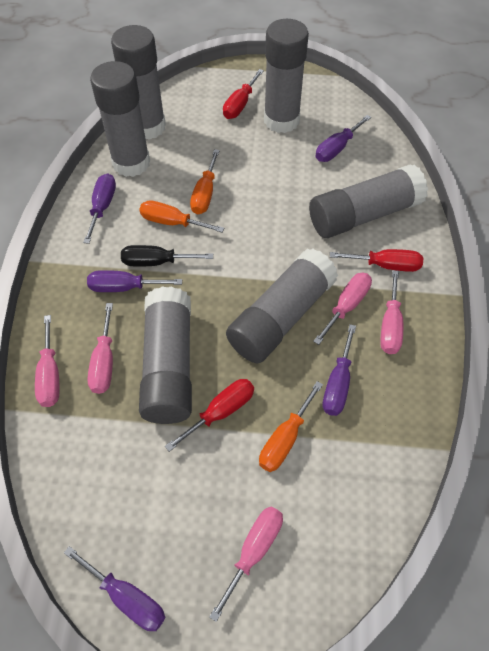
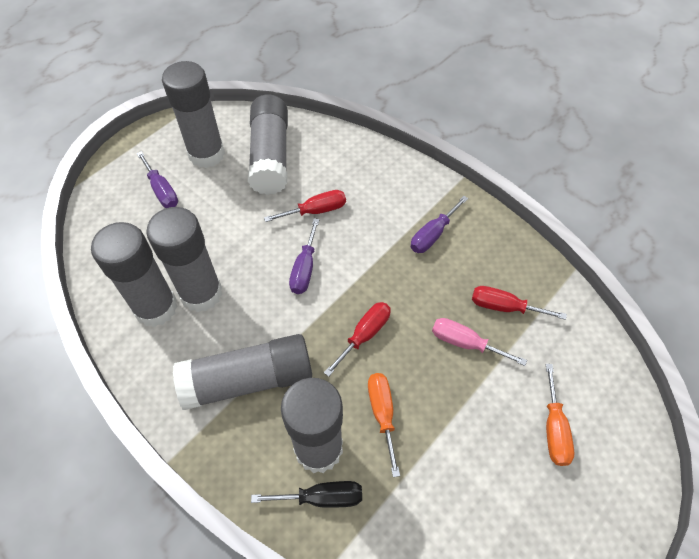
orange screwdriver: 3 -> 2
pink screwdriver: 5 -> 1
purple screwdriver: 5 -> 3

